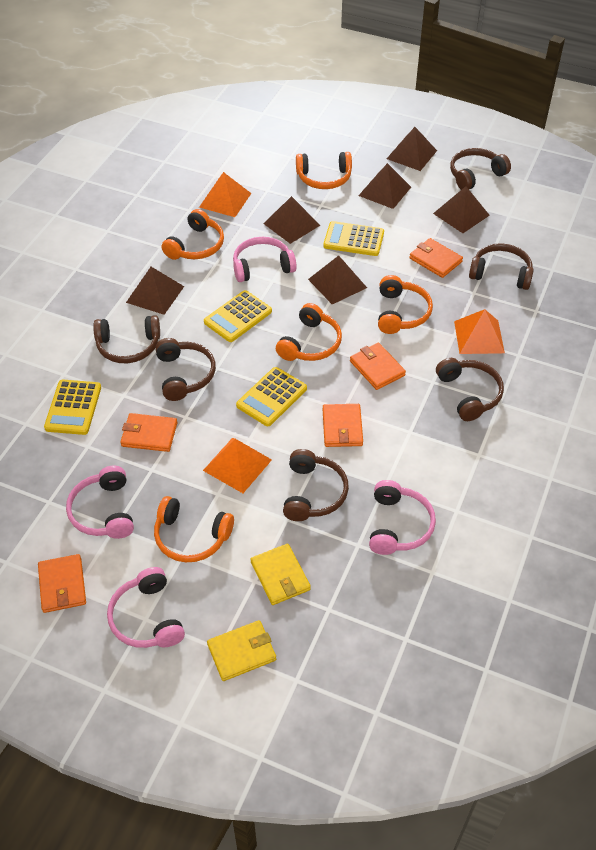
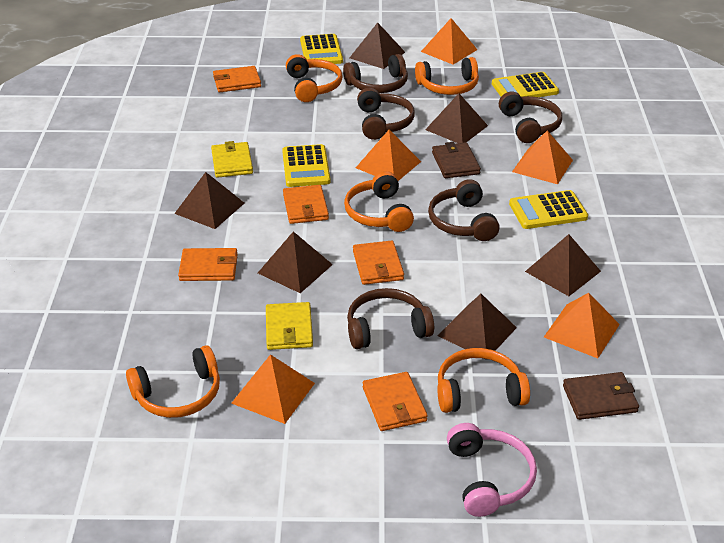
brown headphones: 6 -> 5
brown wallet: 0 -> 2
orange pyramid: 3 -> 5
pink headphones: 4 -> 1

